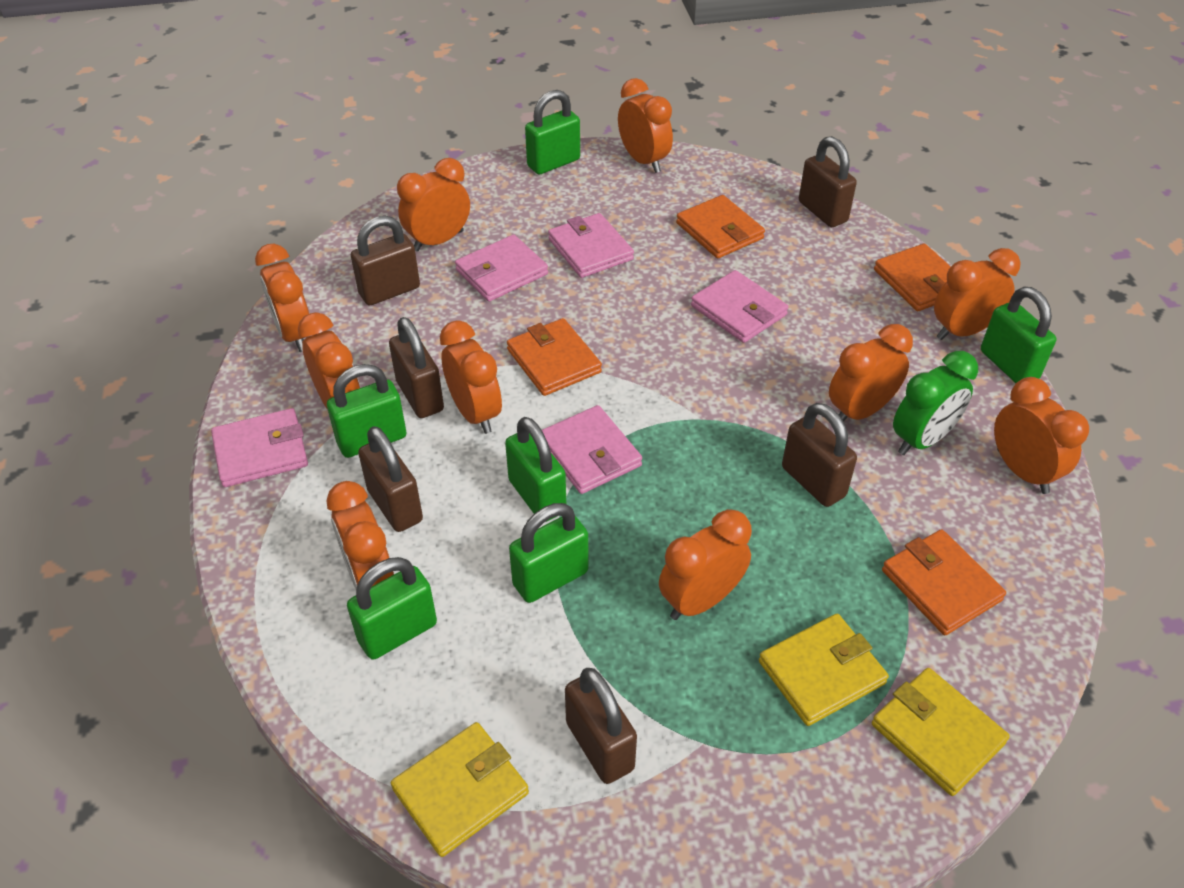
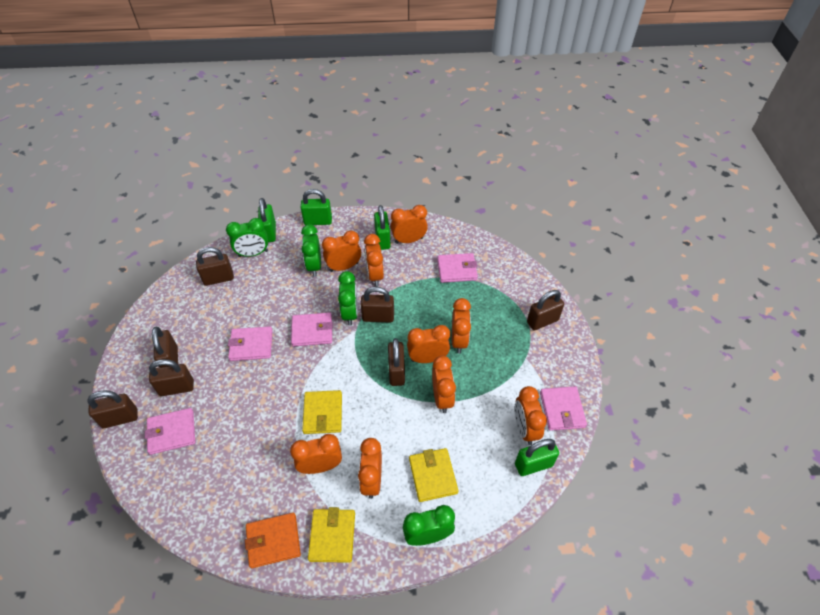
brown padlock: 6 -> 7
green clock: 1 -> 4
green padlock: 6 -> 4
orange clock: 10 -> 9
orange wallet: 4 -> 1

